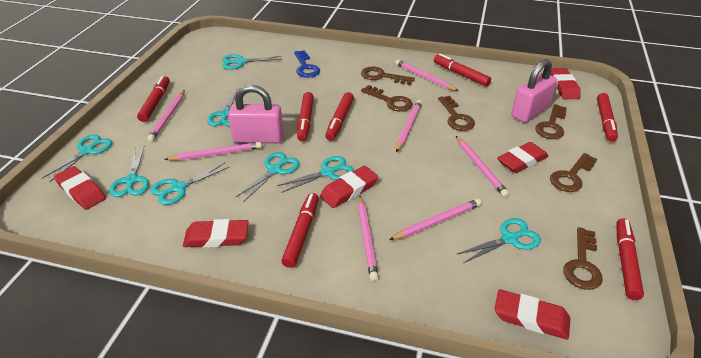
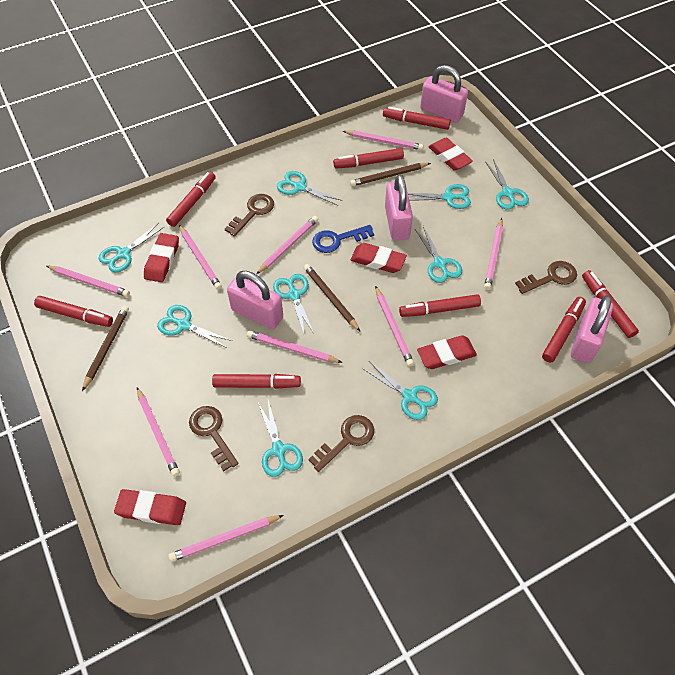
brown key: 6 -> 4
brown pencil: 0 -> 3
pink padlock: 2 -> 4
pink pencil: 7 -> 9
red eraser: 6 -> 5
red marker: 7 -> 8
turquoise scissors: 8 -> 9

